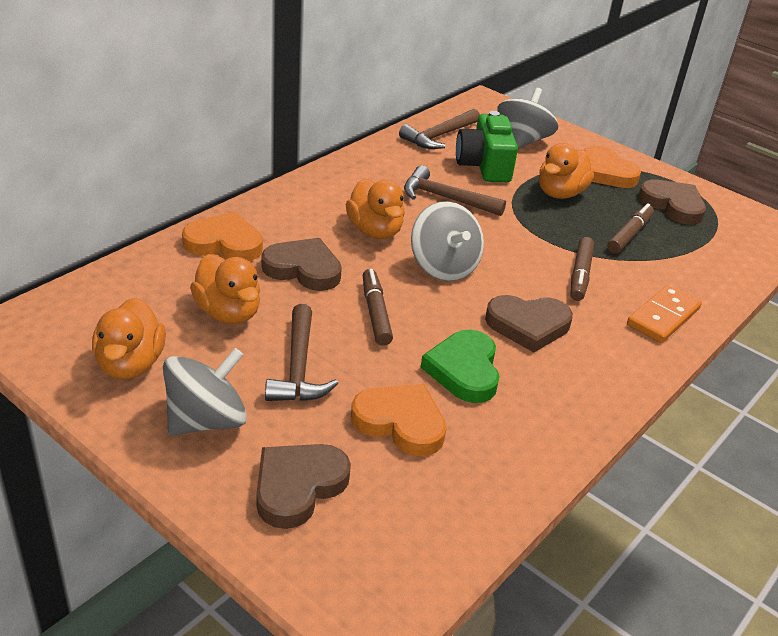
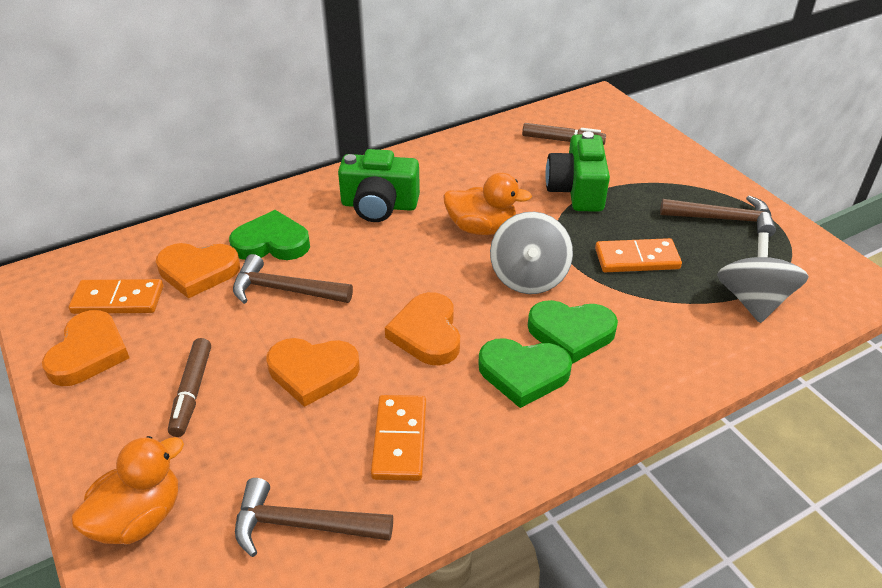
brown heart: 4 -> 0
brown marker: 3 -> 2
green camera: 1 -> 2
green heart: 1 -> 3
grey spinning top: 3 -> 2
orange domino: 1 -> 3
orange duck: 4 -> 2
orange heart: 3 -> 4

